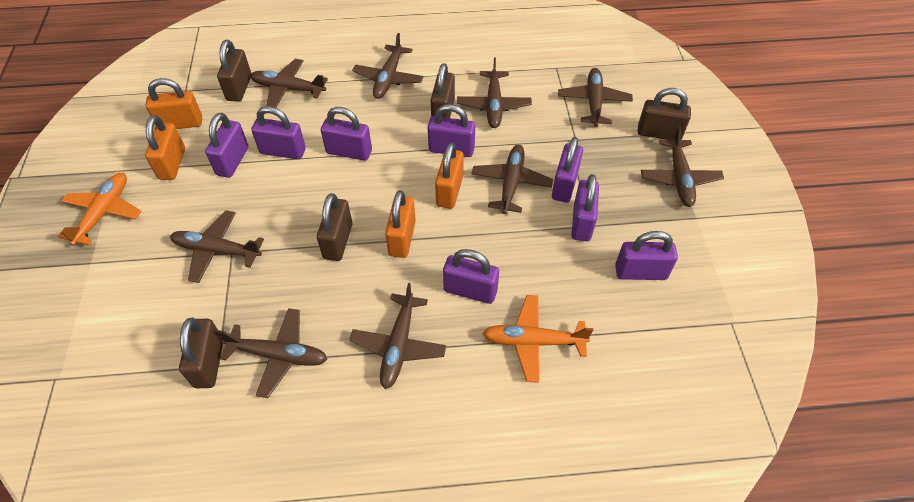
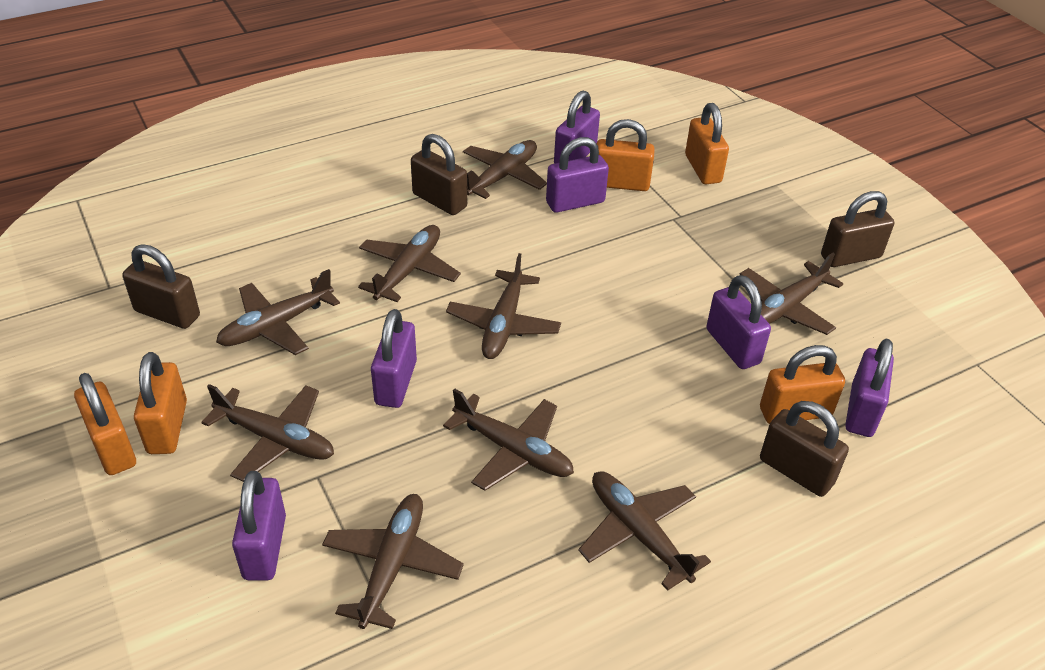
brown padlock: 5 -> 4
orange padlock: 4 -> 5
orange plane: 2 -> 0
purple padlock: 8 -> 6

